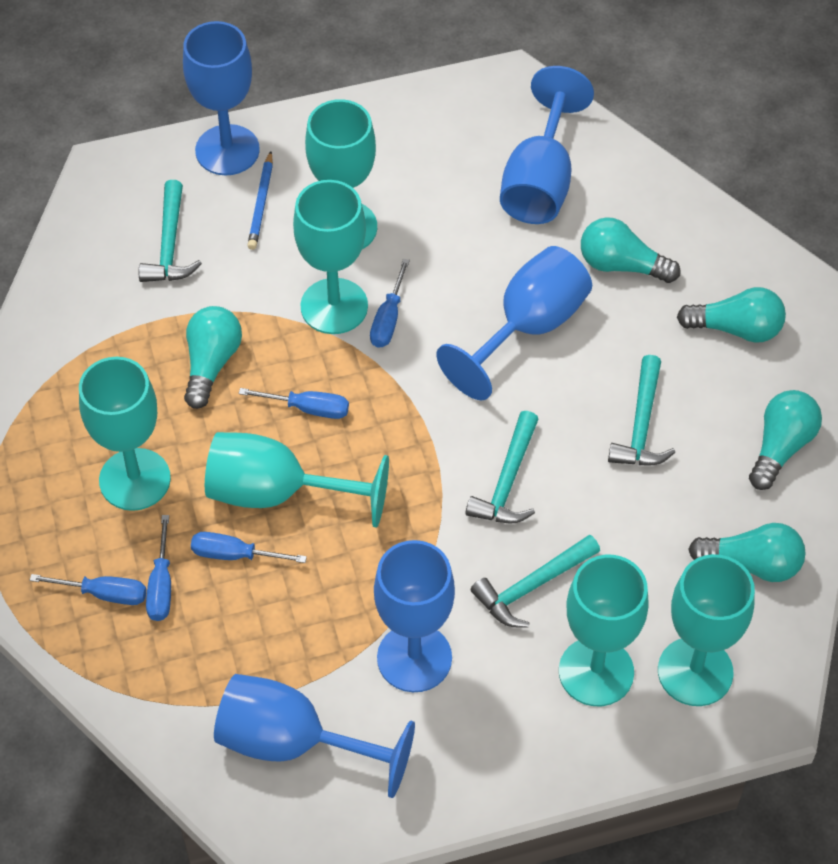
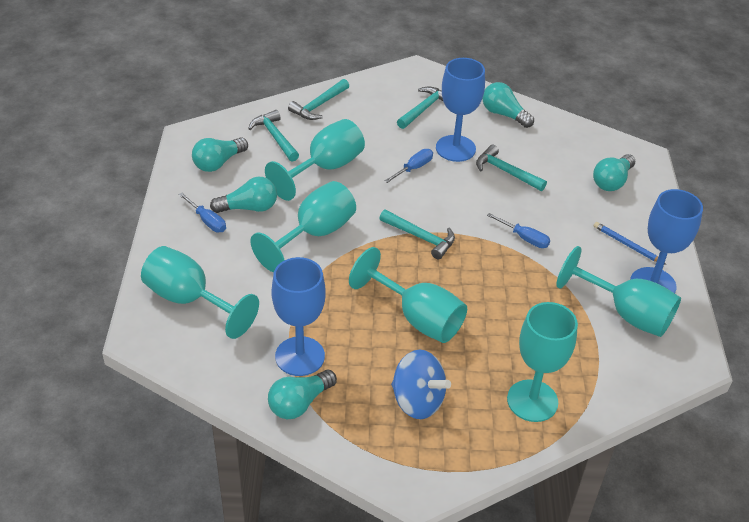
blue goblet: 5 -> 3
blue screwdriver: 5 -> 3
blue spinning top: 0 -> 1
turquoise hammer: 4 -> 5

